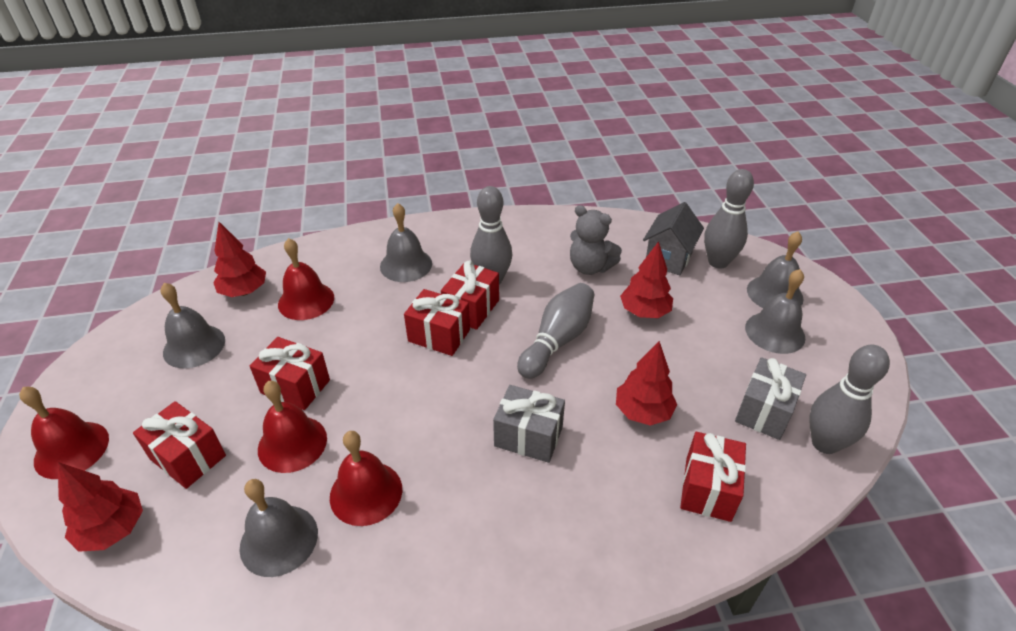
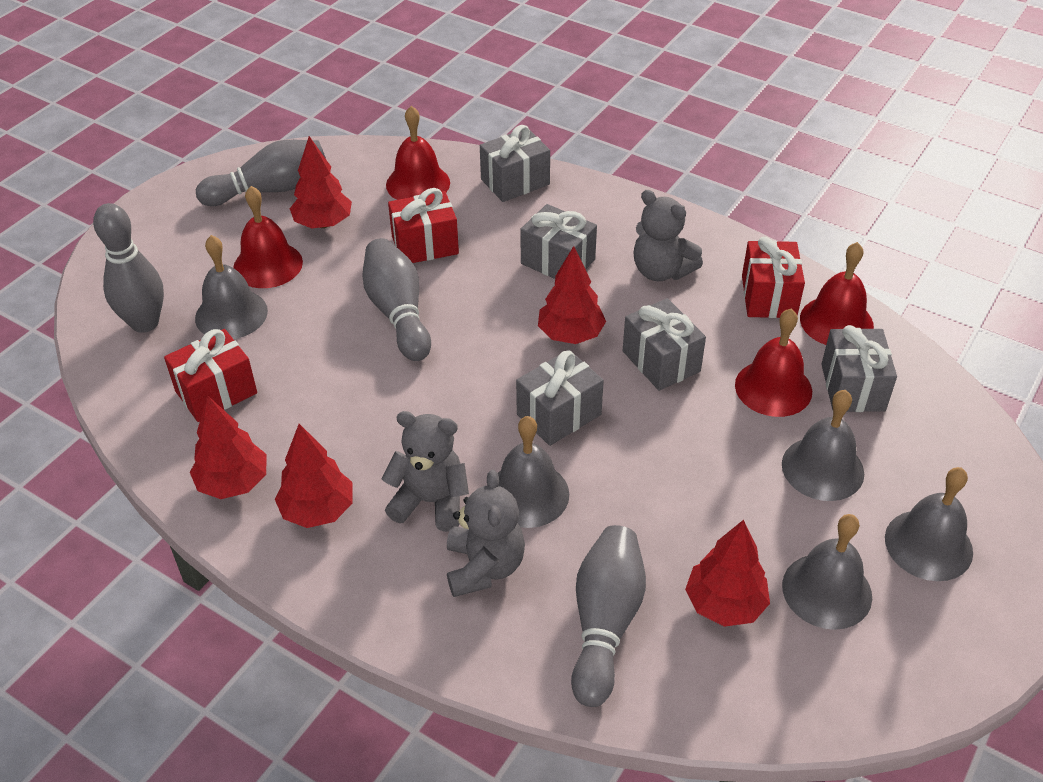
grey gift: 2 -> 5
grey house: 1 -> 0
grey teddy bear: 1 -> 3
red gift: 5 -> 3
red tree: 4 -> 5

